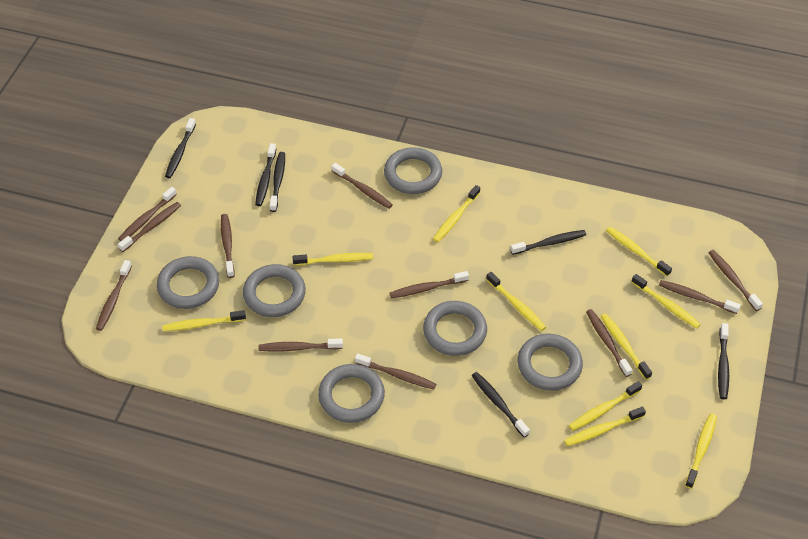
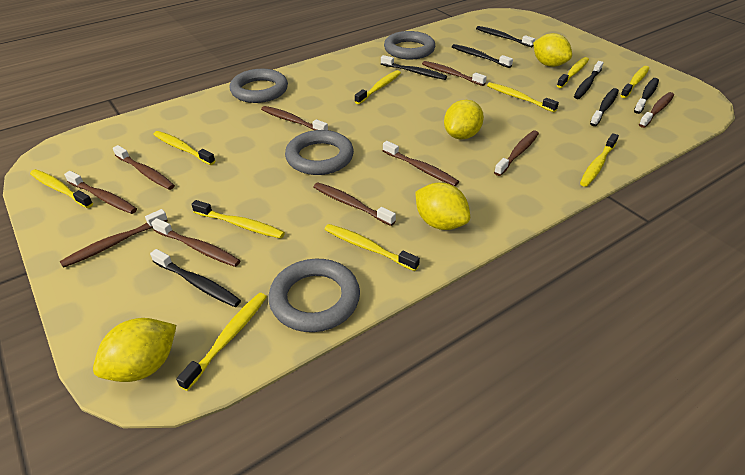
black toothbrush: 6 -> 7
brown toothbrush: 11 -> 10
grey ring: 6 -> 4
yellow lemon: 0 -> 4

